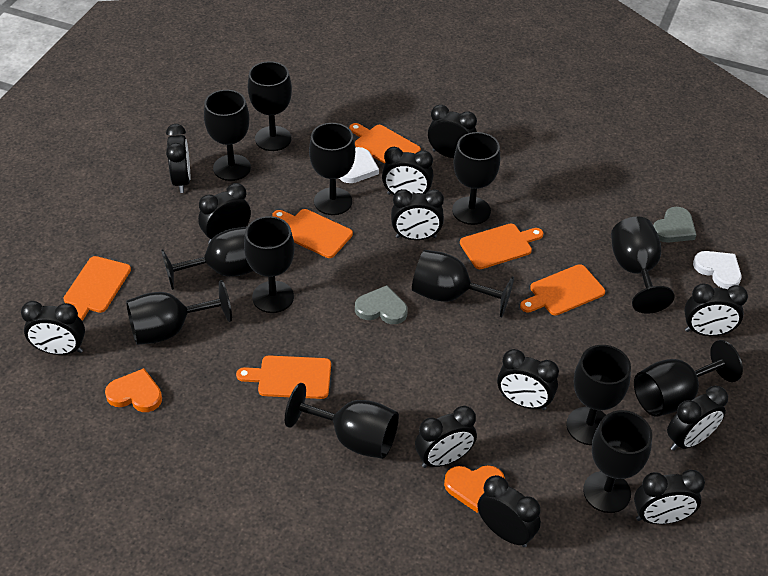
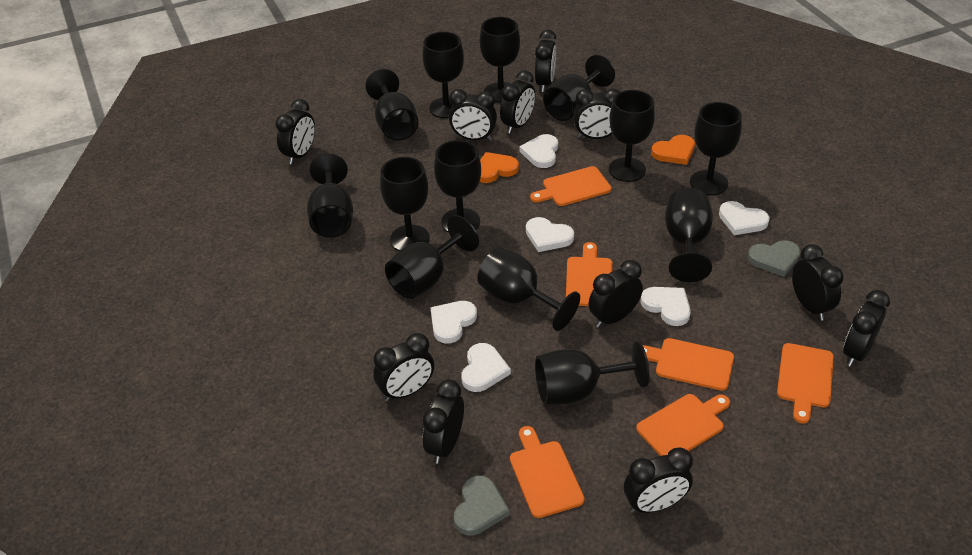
black clock: 12 -> 11
white heart: 2 -> 6

